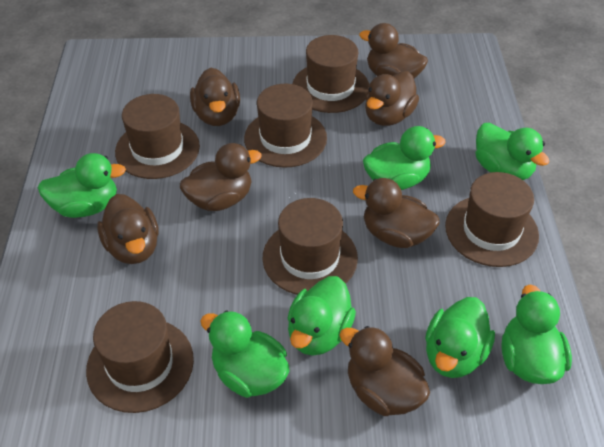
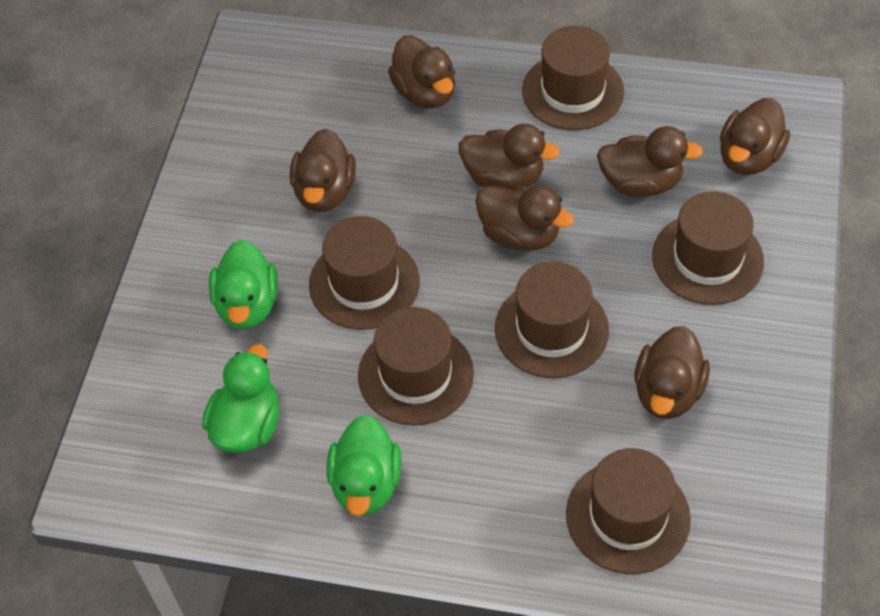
green duck: 7 -> 3

